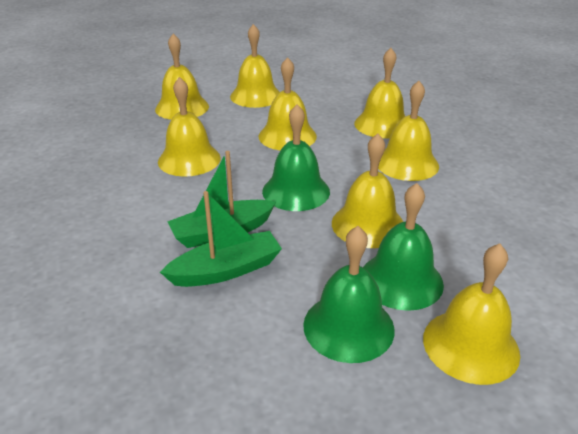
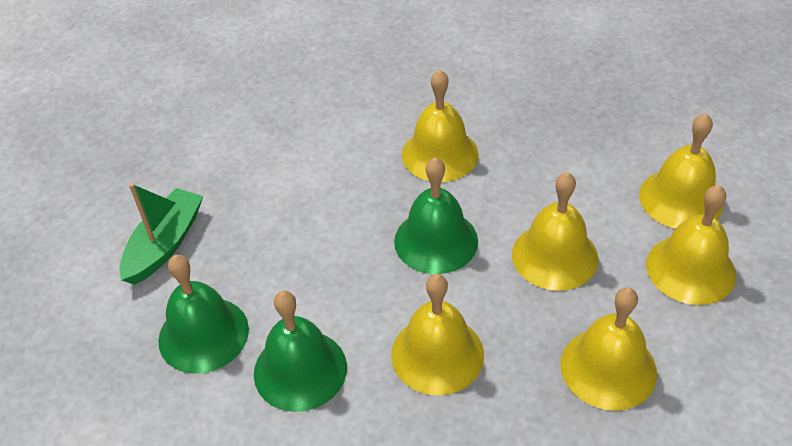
green boat: 2 -> 1
yellow bell: 8 -> 6

